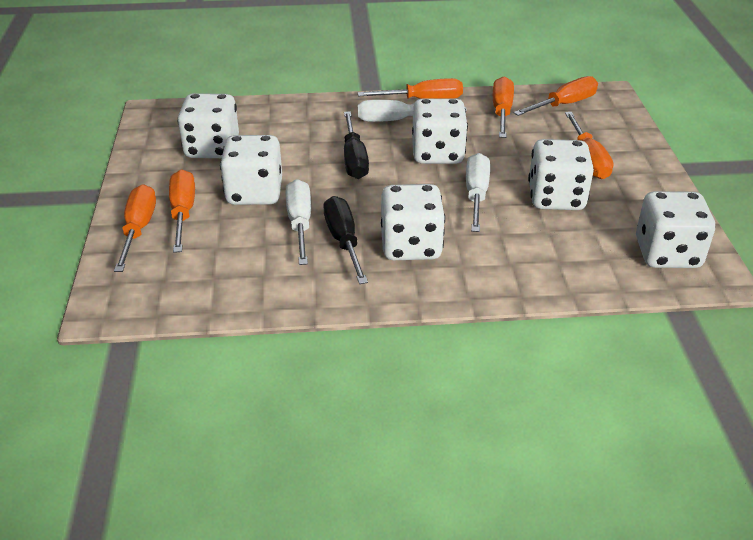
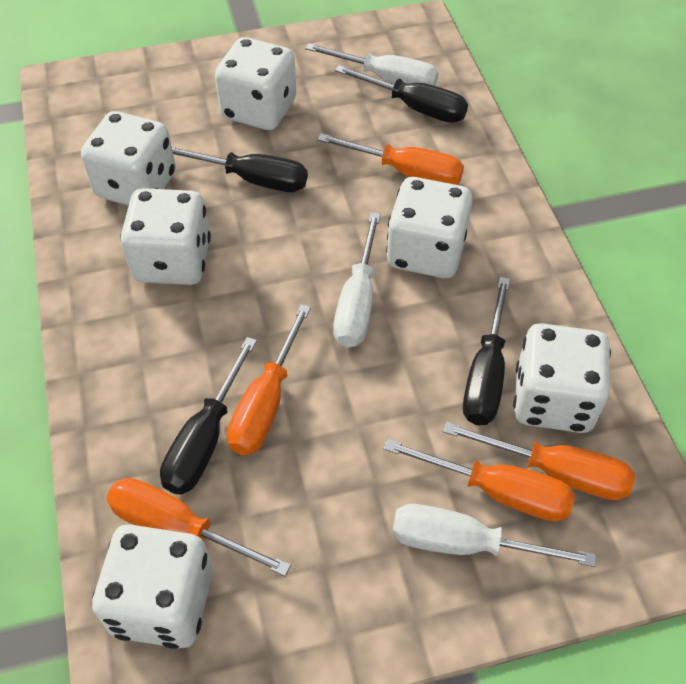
black screwdriver: 2 -> 4
orange screwdriver: 6 -> 5

